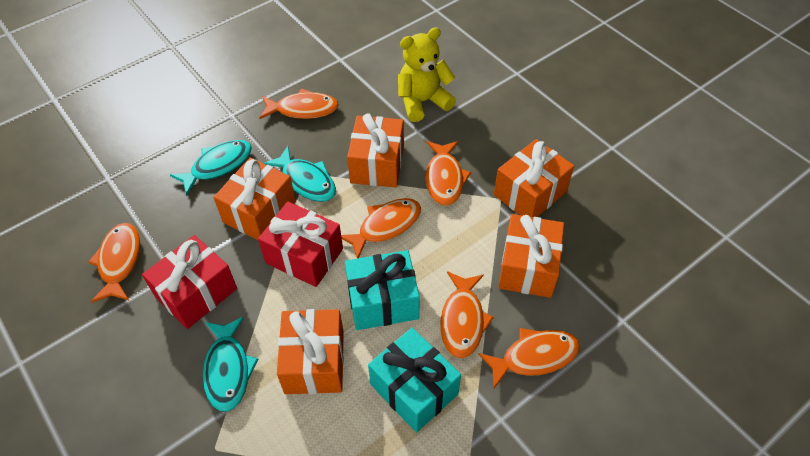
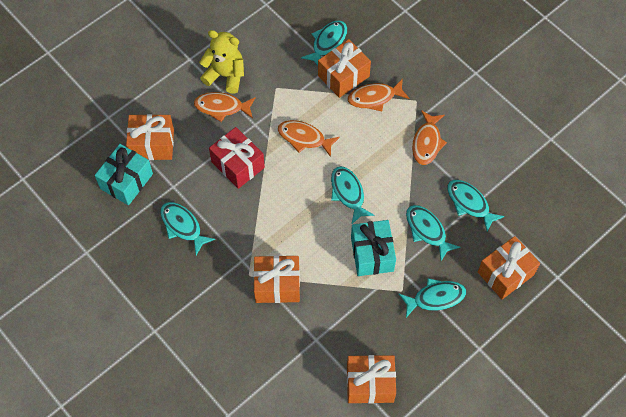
orange fish: 6 -> 4
red gift: 2 -> 1
turquoise fish: 3 -> 6

